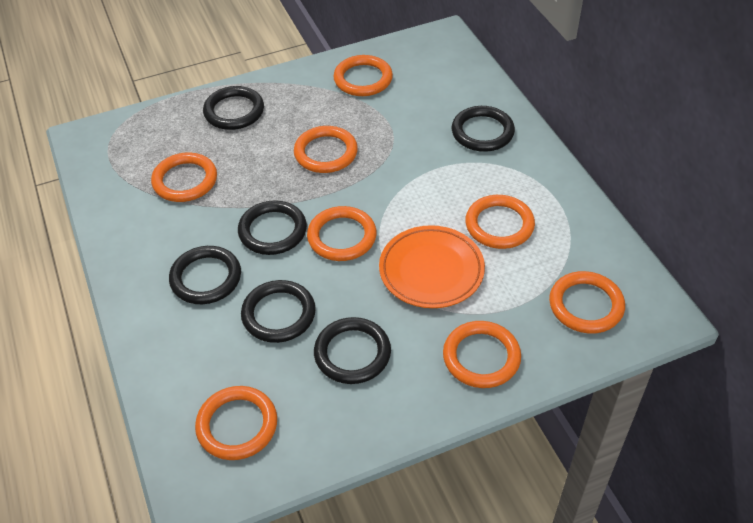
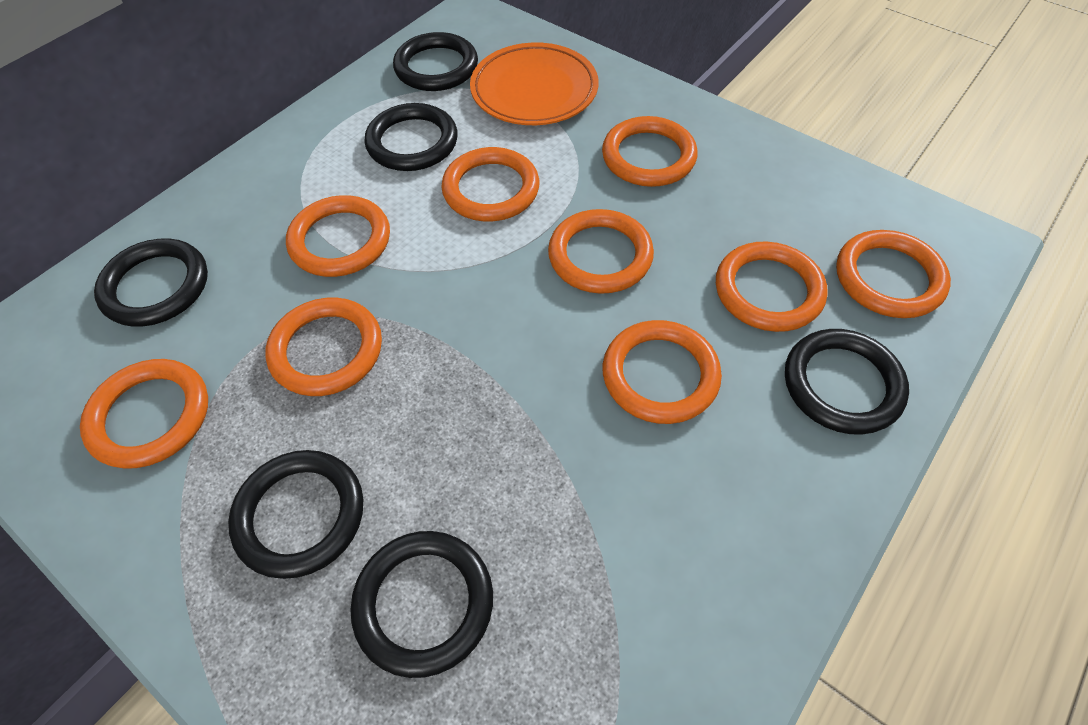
orange ring: 8 -> 9

